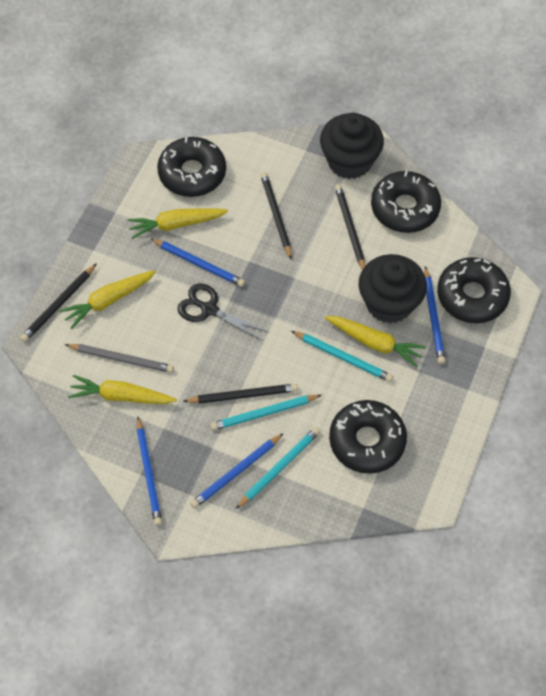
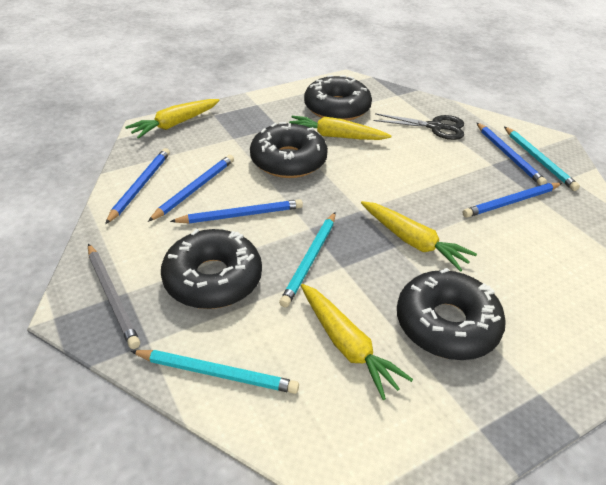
black cupcake: 2 -> 0
black pencil: 4 -> 0
blue pencil: 4 -> 5

